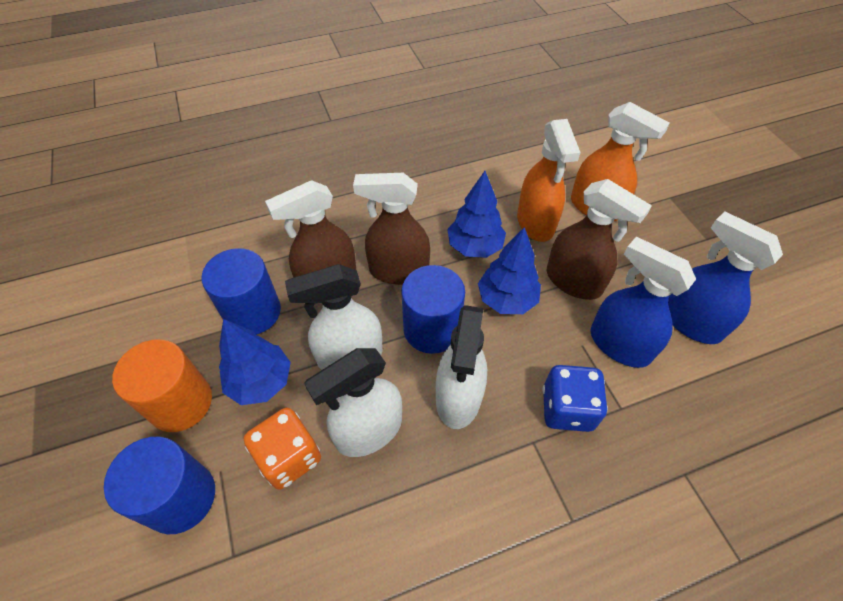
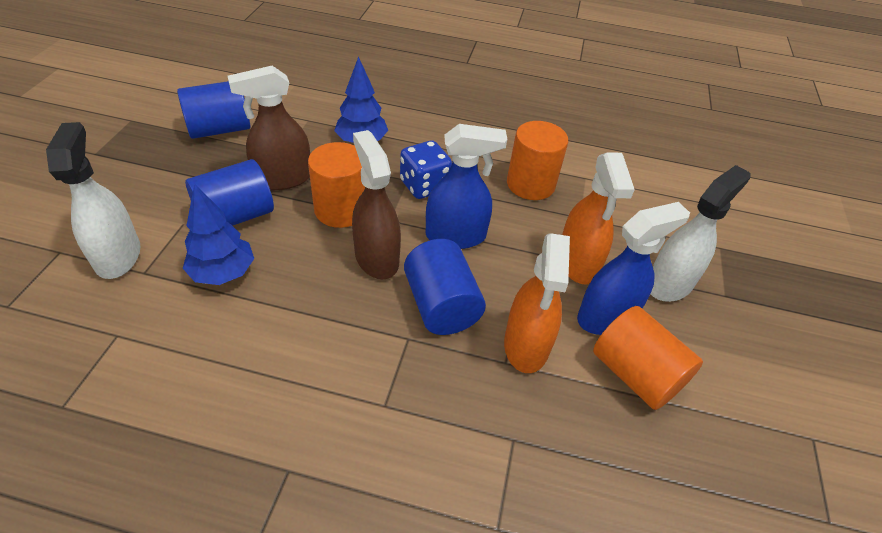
blue tree: 3 -> 2
brown spray bottle: 3 -> 2
orange cylinder: 1 -> 3
orange dice: 1 -> 0
white spray bottle: 3 -> 2

